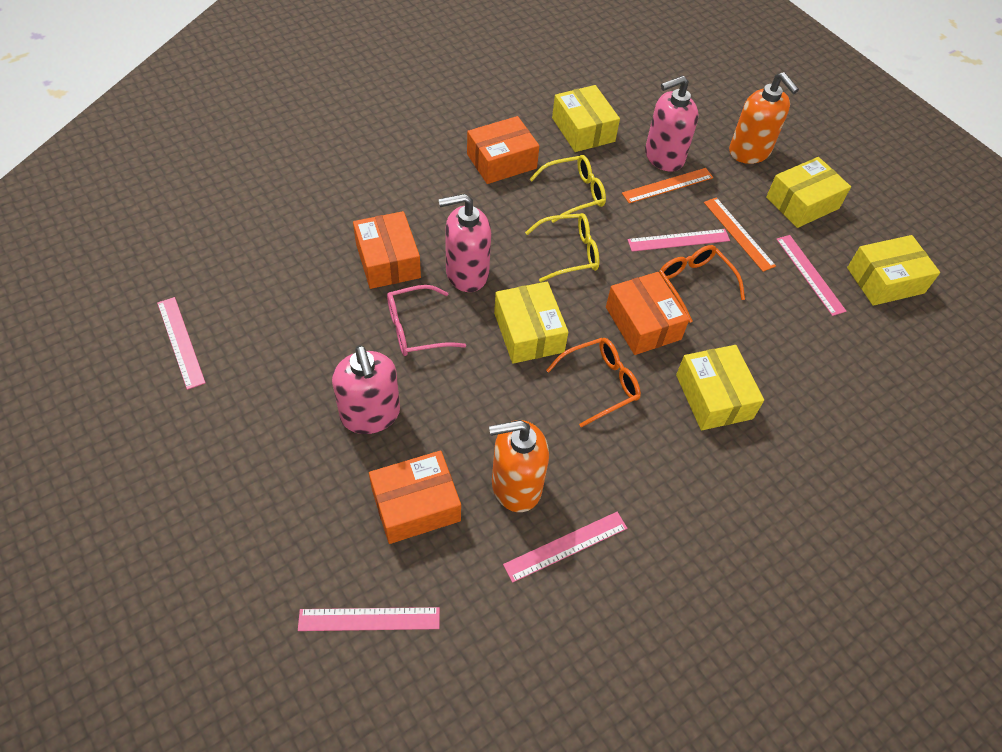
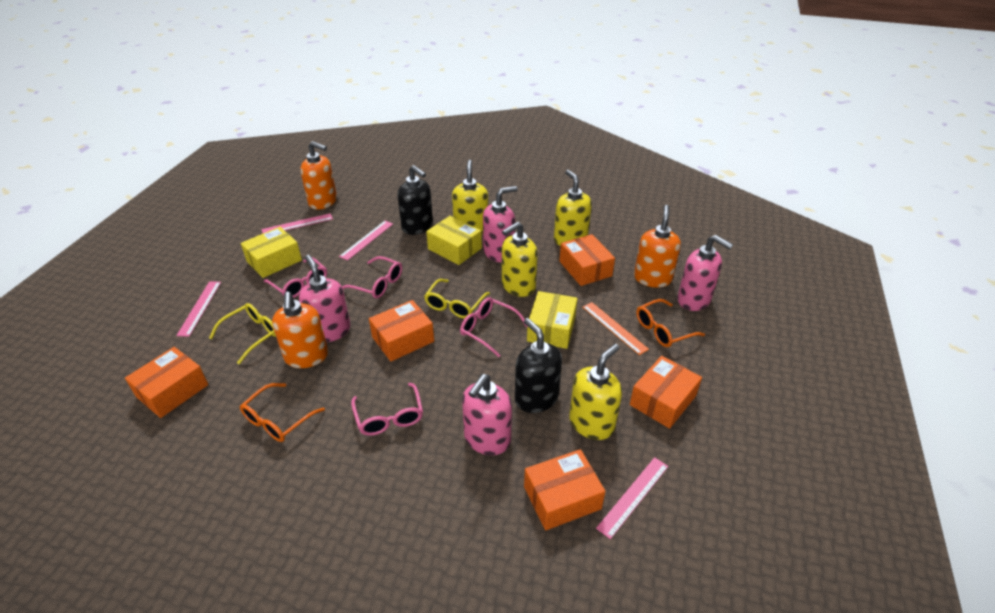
black soap dispenser: 0 -> 2
orange box: 4 -> 5
orange ruler: 2 -> 1
orange soap dispenser: 2 -> 3
pink glasses: 1 -> 4
pink ruler: 5 -> 4
pink soap dispenser: 3 -> 4
yellow box: 5 -> 3
yellow soap dispenser: 0 -> 4

